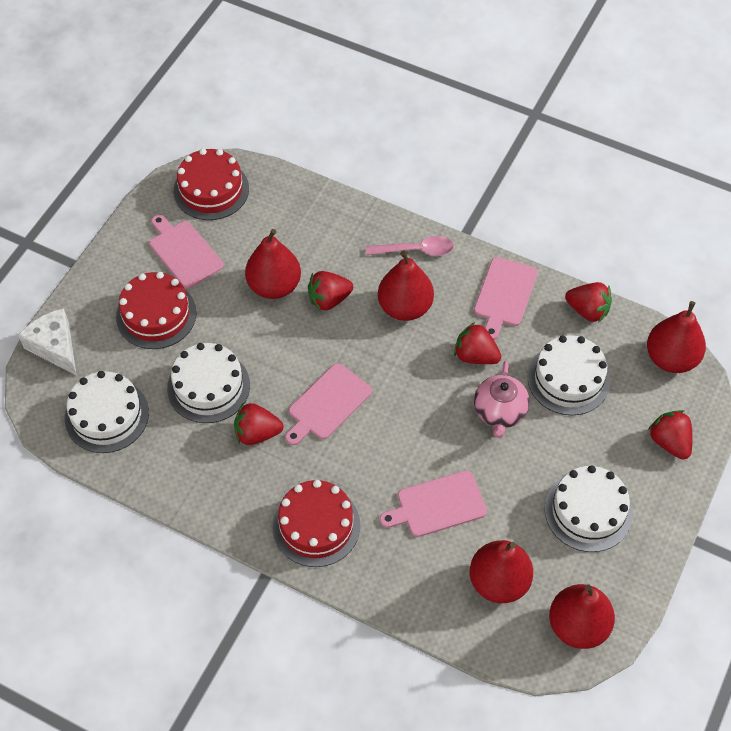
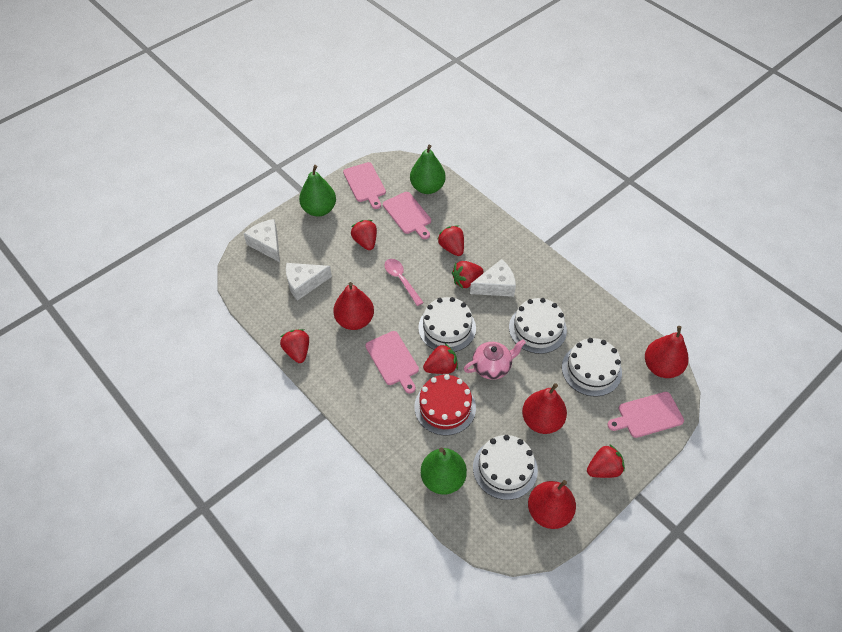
green pear: 0 -> 3
red cake: 3 -> 1
red pear: 5 -> 4
red strawberry: 5 -> 6
white cheese: 1 -> 3

